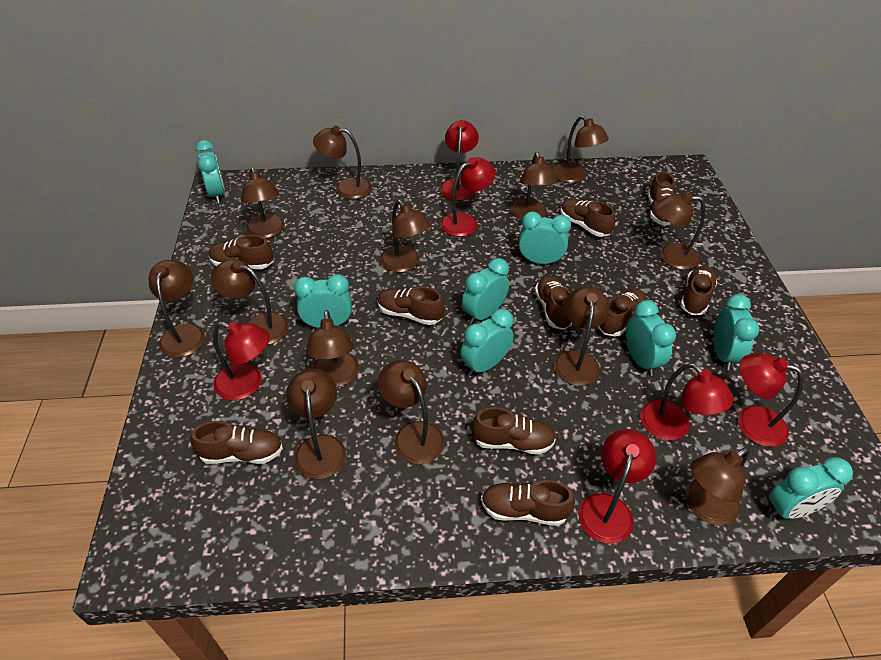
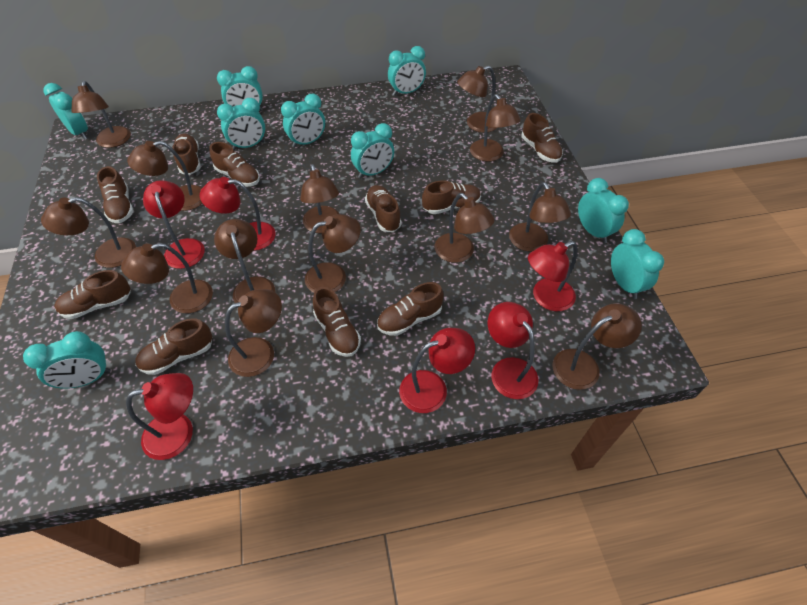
turquoise clock: 8 -> 9

